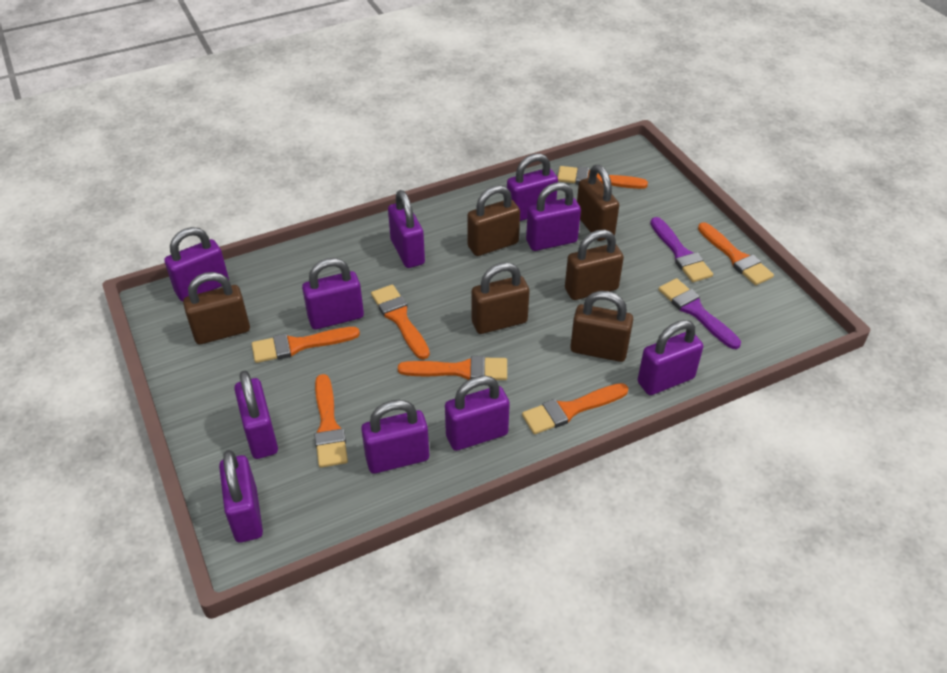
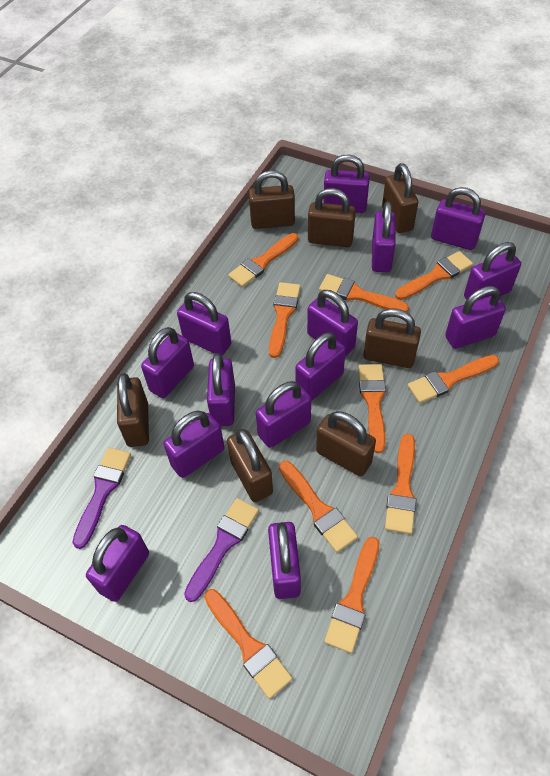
brown padlock: 6 -> 7
orange brush: 7 -> 10
purple padlock: 10 -> 14

